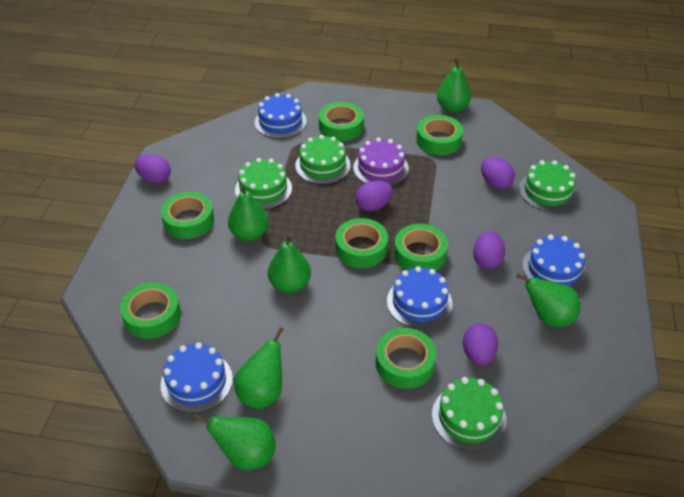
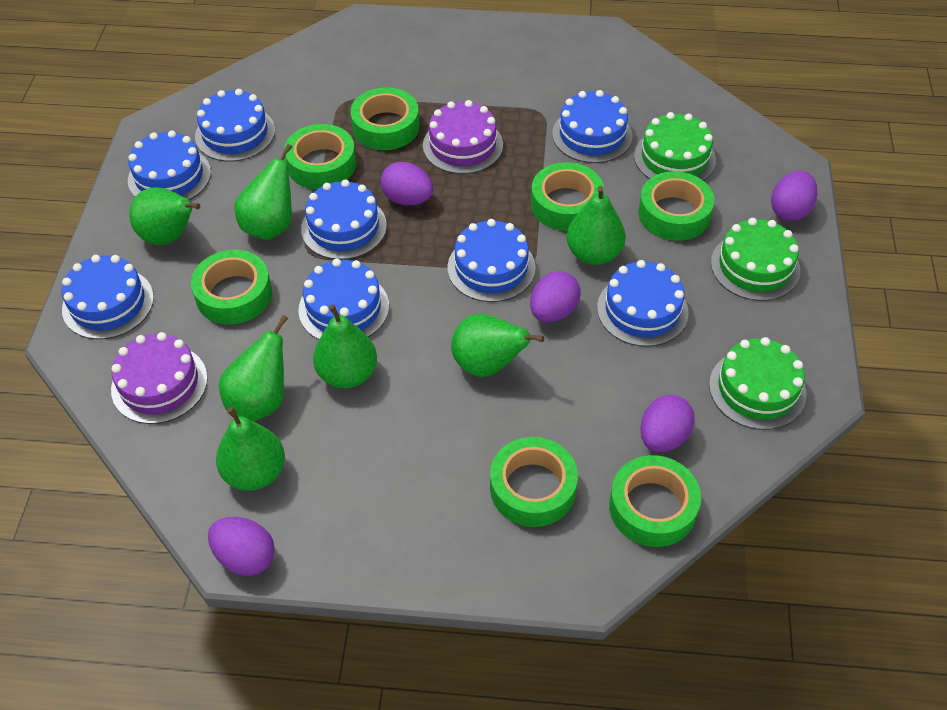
blue cake: 4 -> 8
green cake: 4 -> 3
green pear: 6 -> 7
purple cake: 1 -> 2

